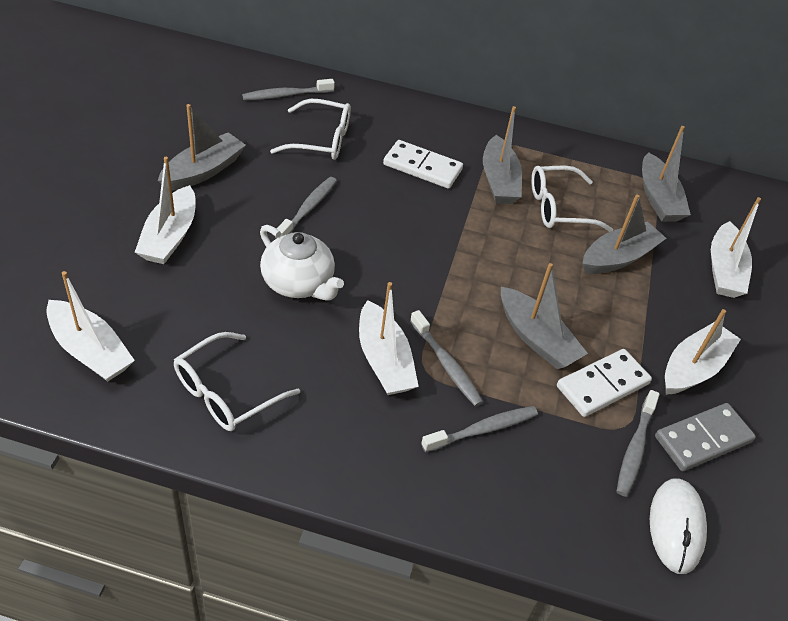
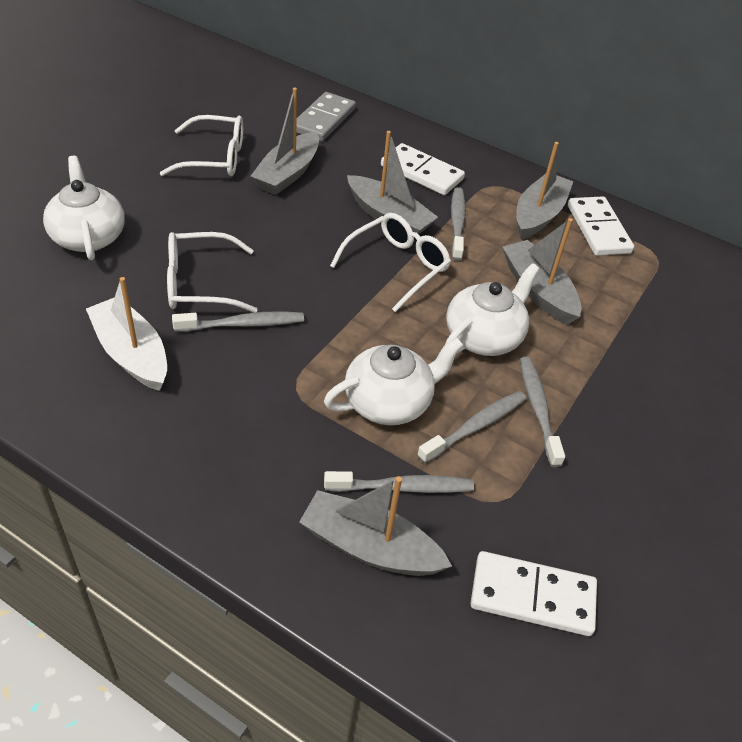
white boat: 5 -> 1
white domino: 2 -> 3
white mouse: 1 -> 0
white teapot: 1 -> 3

